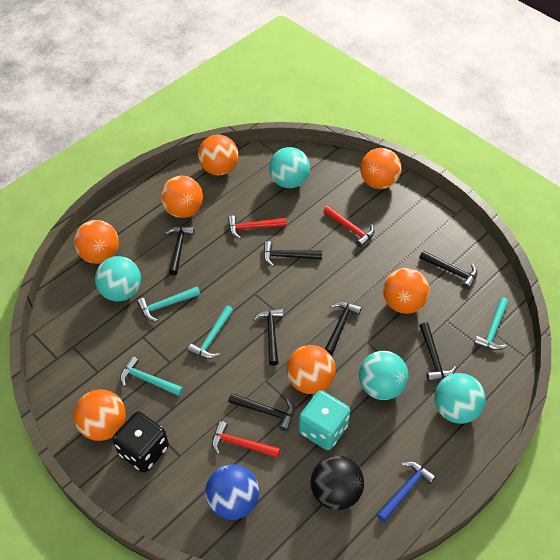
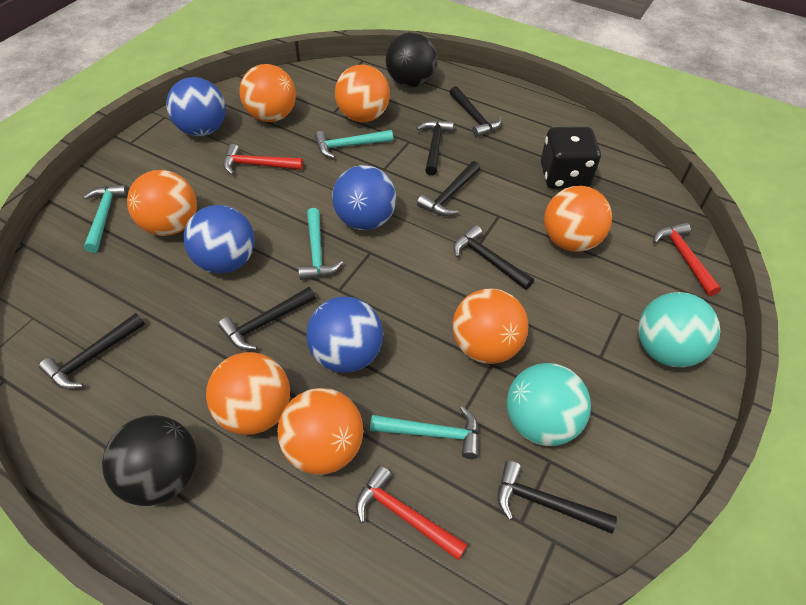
black ball: 1 -> 2
blue ball: 1 -> 4
blue hammer: 1 -> 0
turquoise ball: 4 -> 2
turquoise dice: 1 -> 0

